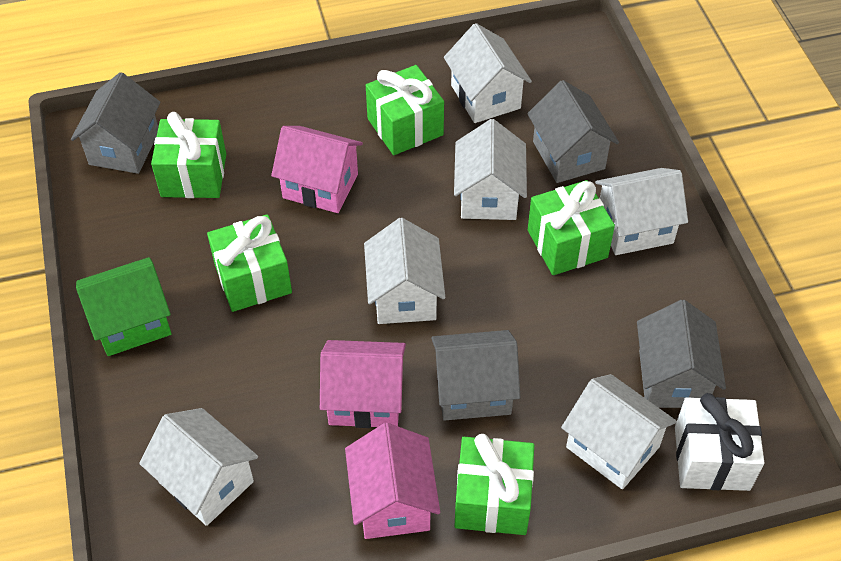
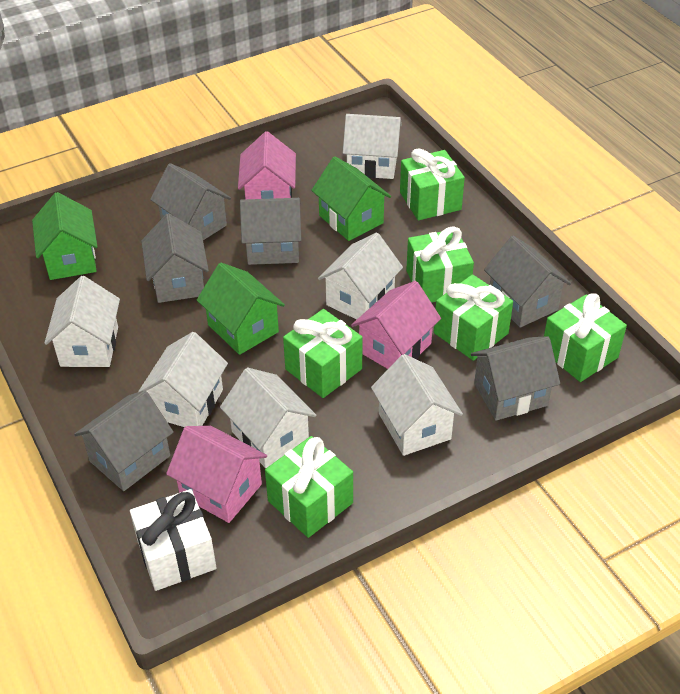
green gift: 5 -> 6
green house: 1 -> 3
grey house: 4 -> 6

